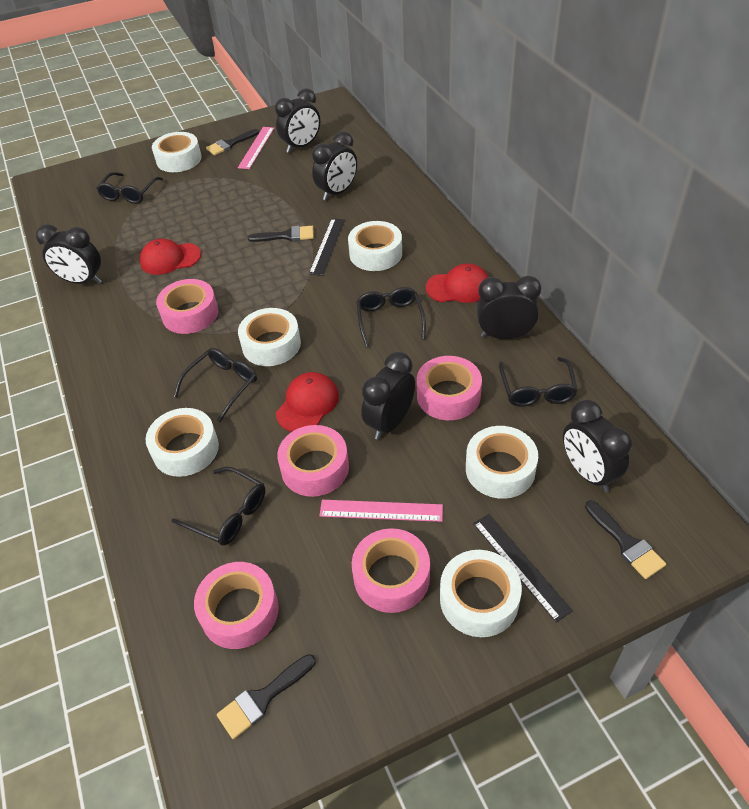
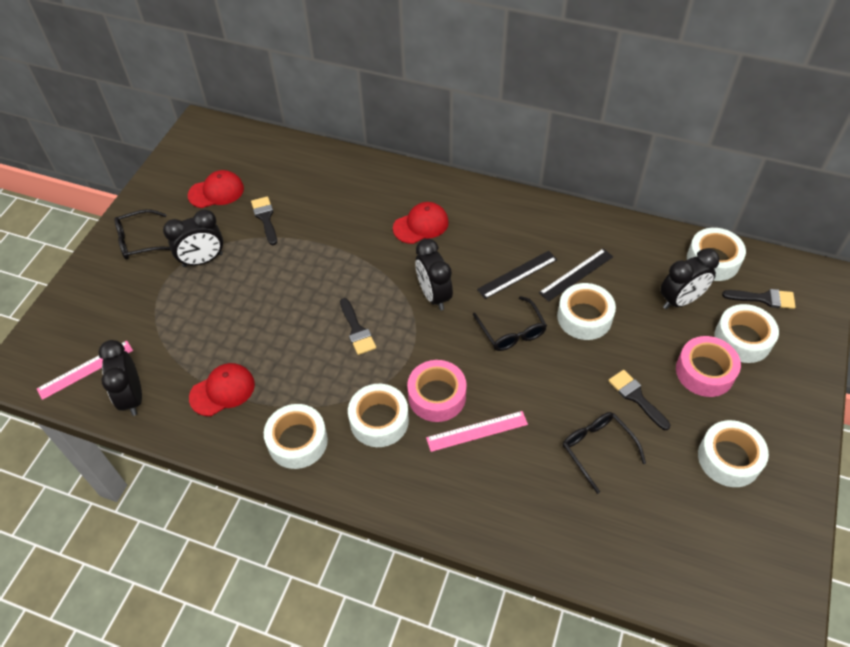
black clock: 6 -> 4
black glasses: 5 -> 3
pink tape: 5 -> 2

